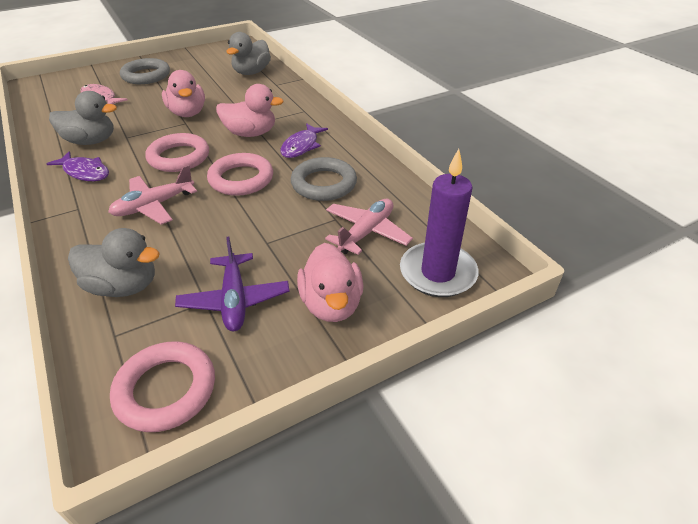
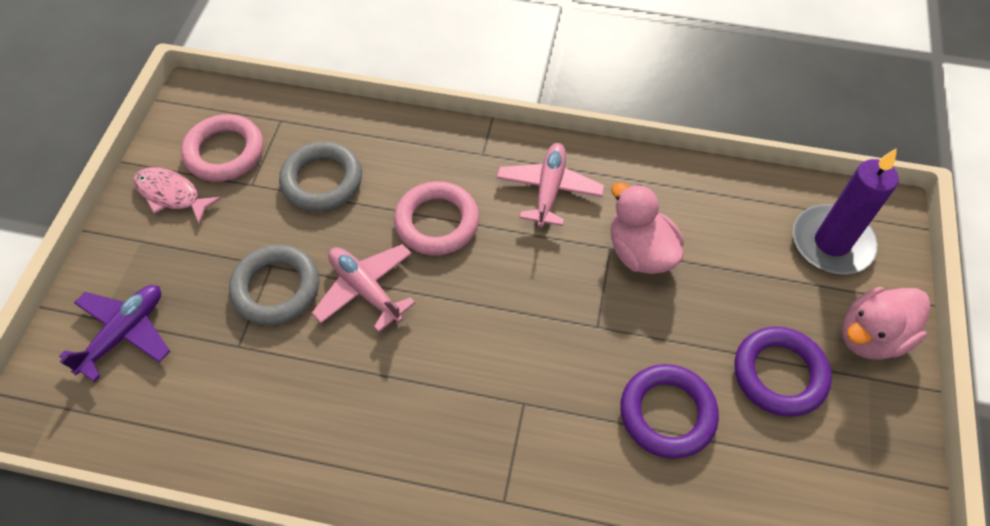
grey duck: 3 -> 0
pink duck: 3 -> 2
pink ring: 3 -> 2
purple fish: 2 -> 0
purple ring: 0 -> 2

